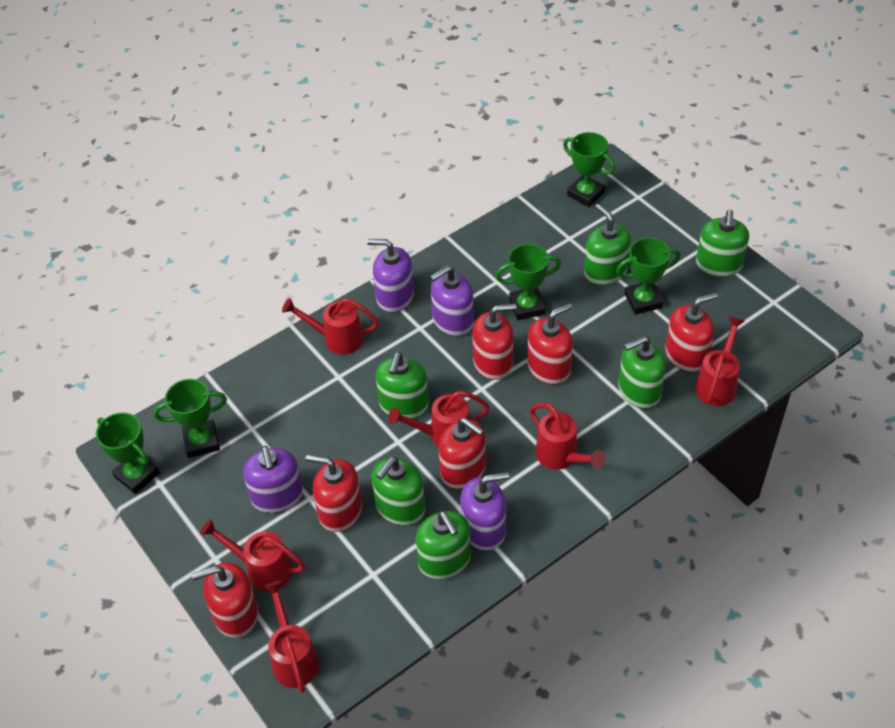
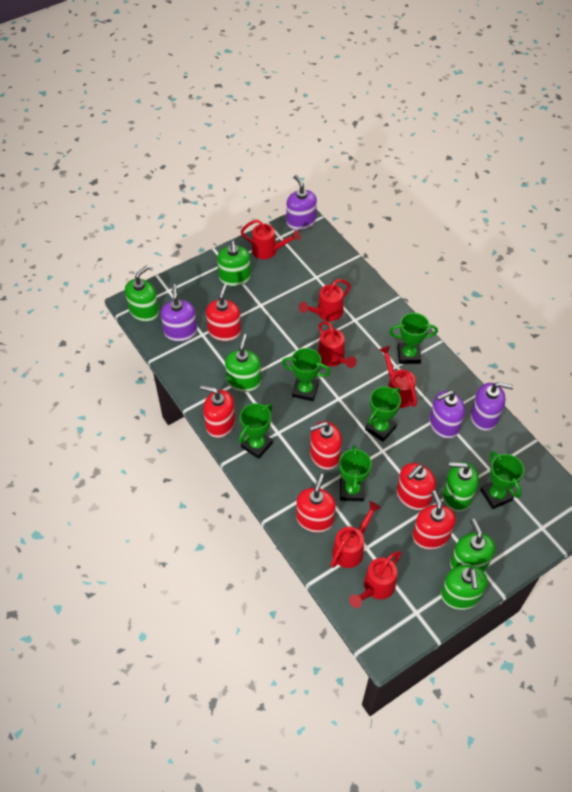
green trophy: 5 -> 6

